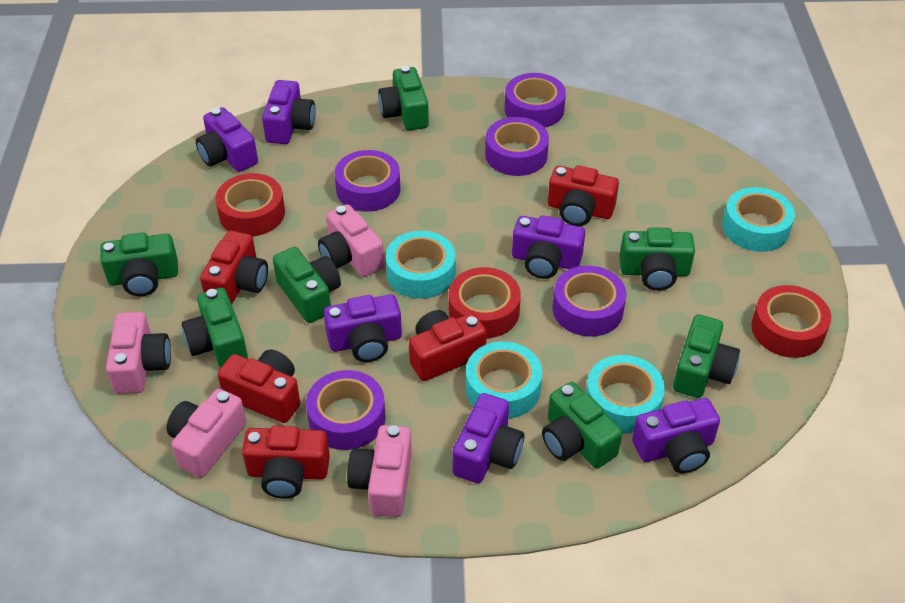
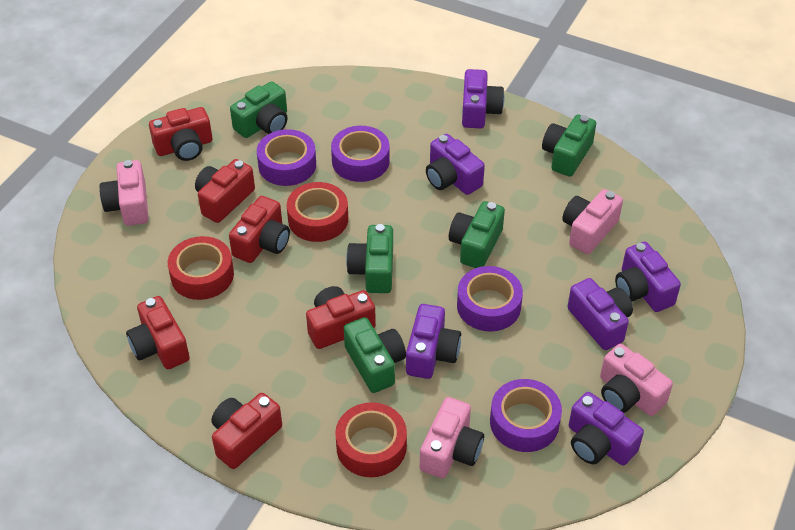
green camera: 7 -> 5
purple tape: 5 -> 4
red camera: 5 -> 6
turquoise tape: 4 -> 0

